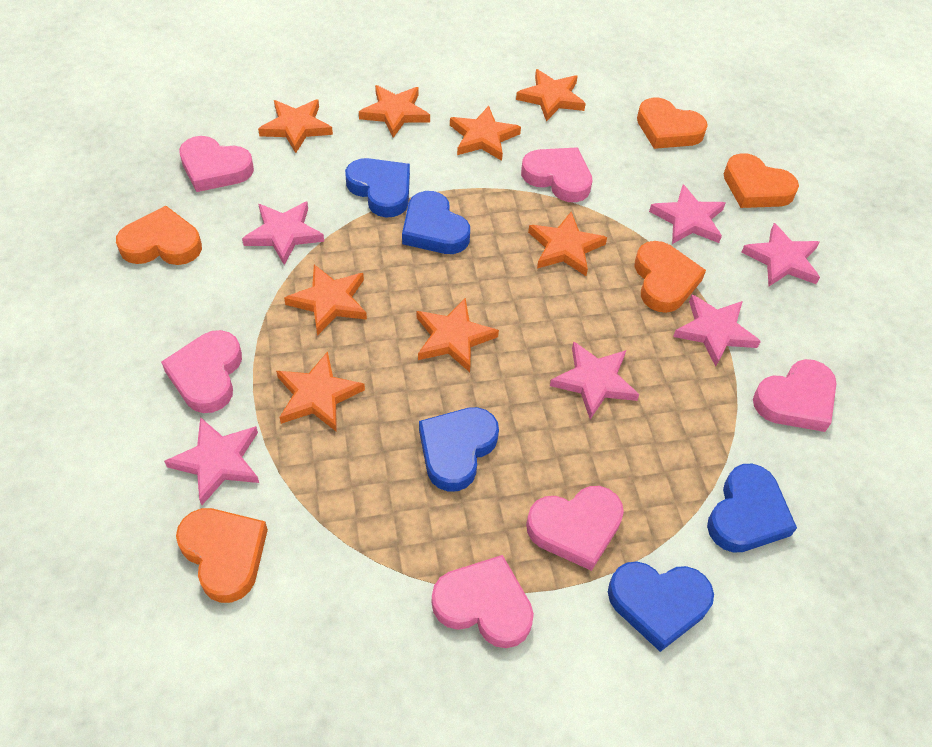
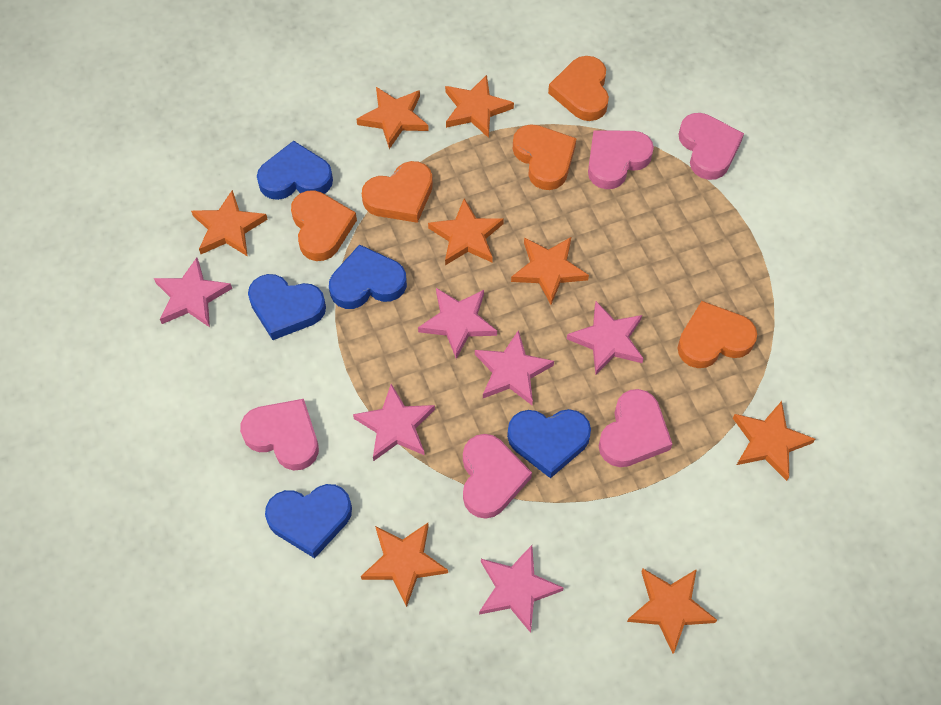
pink heart: 6 -> 5

